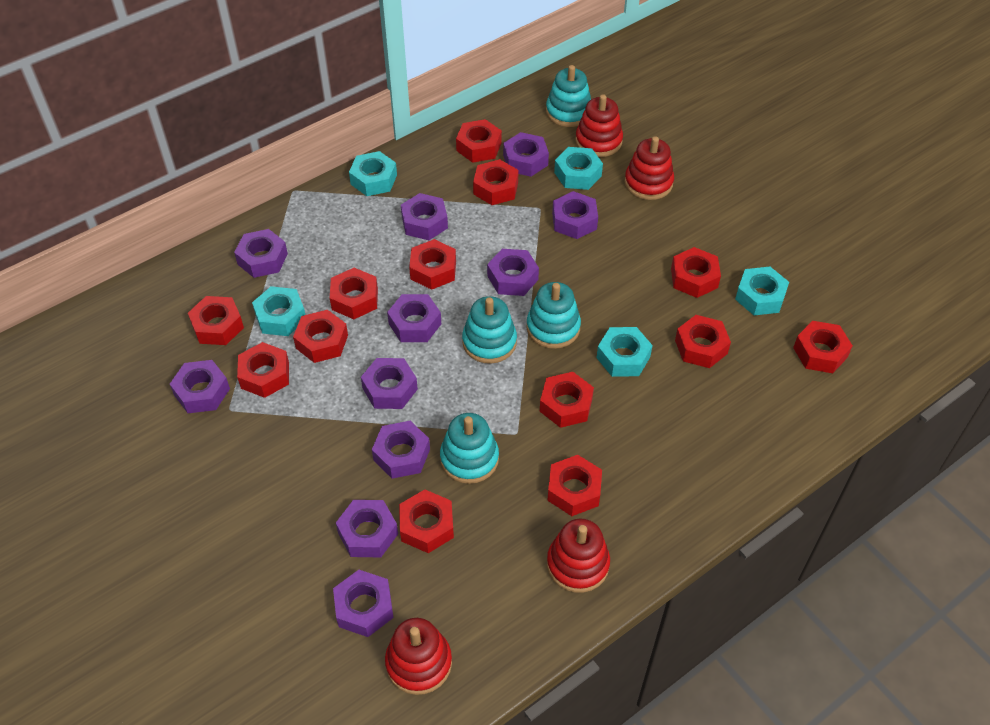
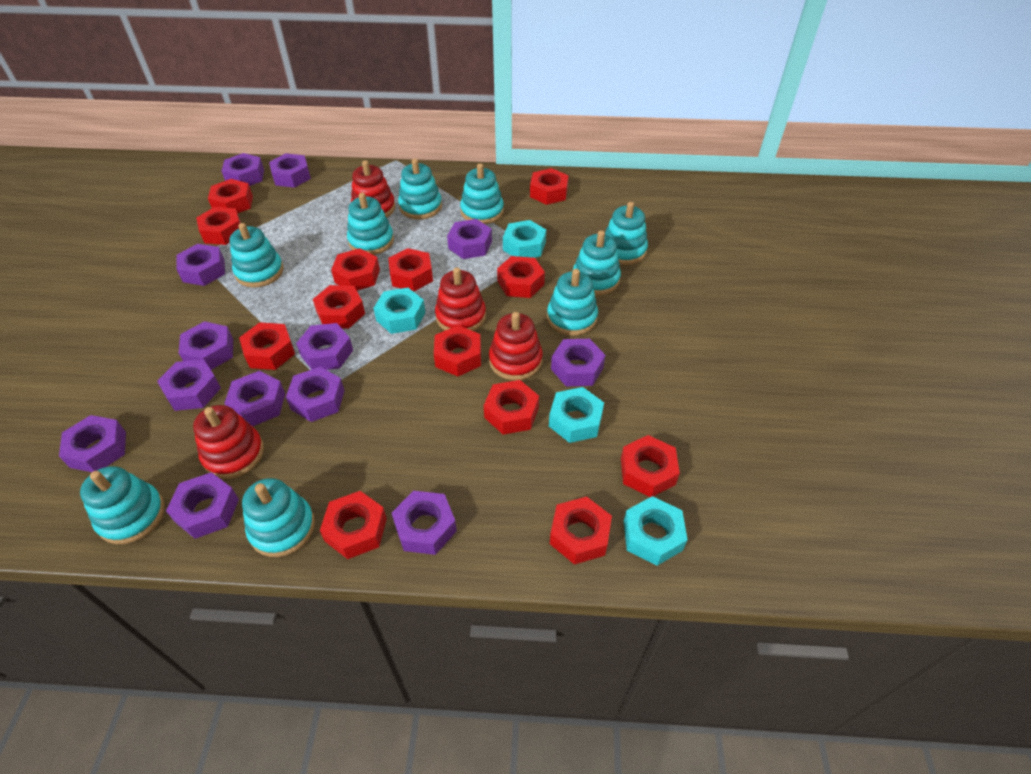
purple nut: 11 -> 13
turquoise nut: 5 -> 4
turquoise stacking toy: 4 -> 9

